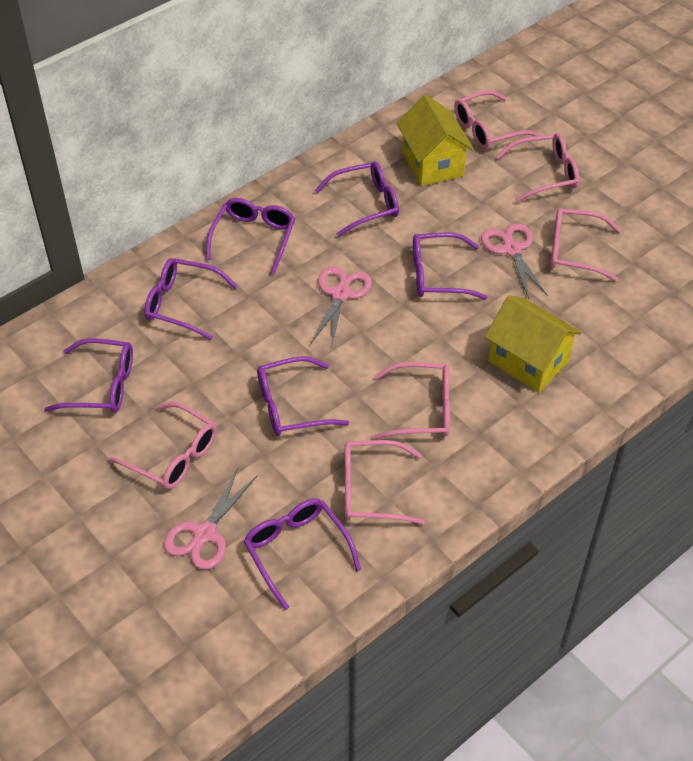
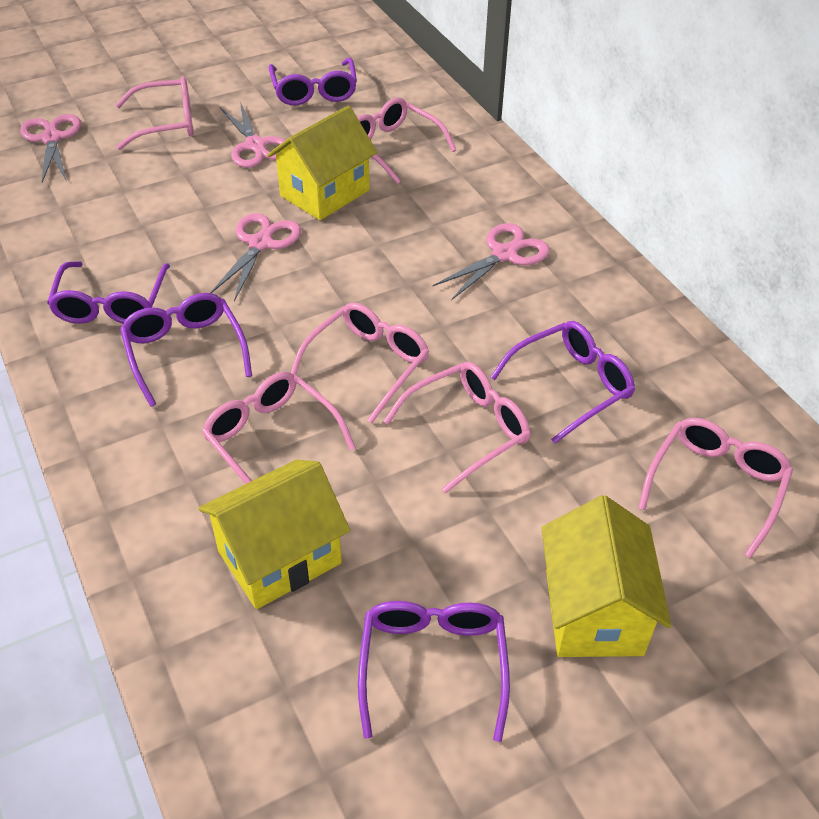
pink scissors: 3 -> 4
purple glasses: 7 -> 5
yellow house: 2 -> 3

